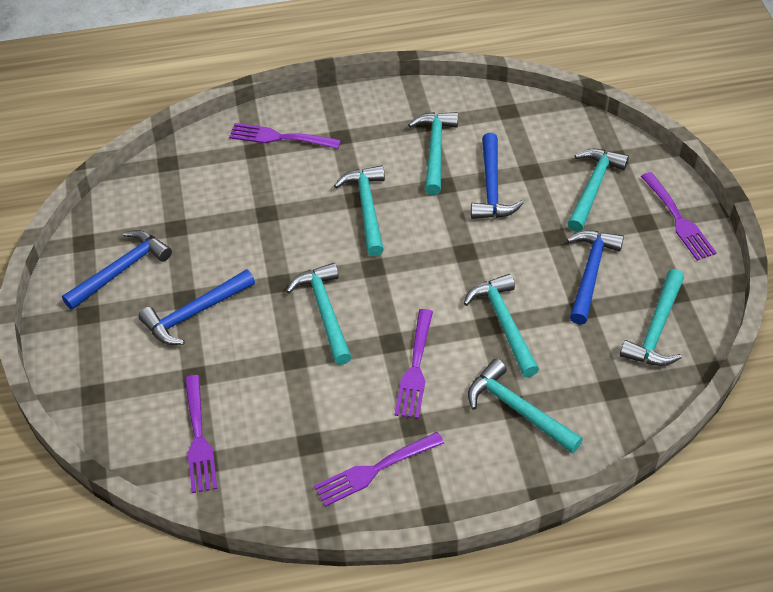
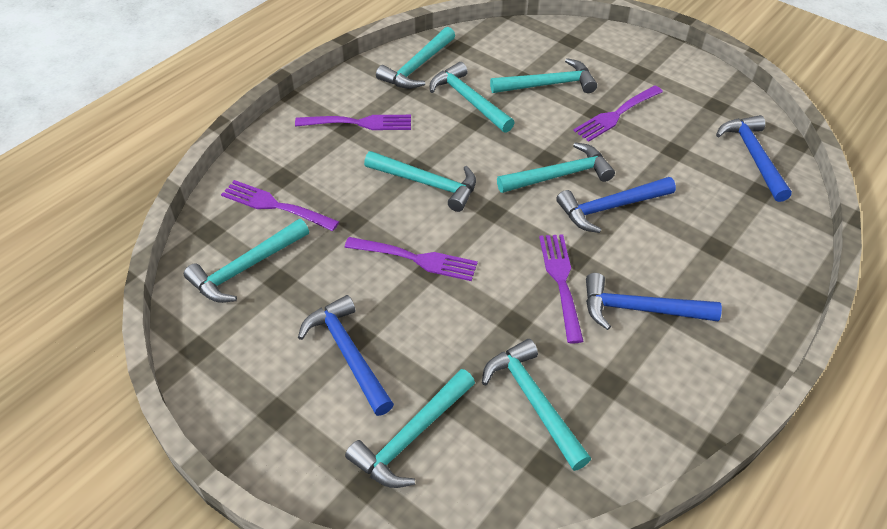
turquoise hammer: 7 -> 8

